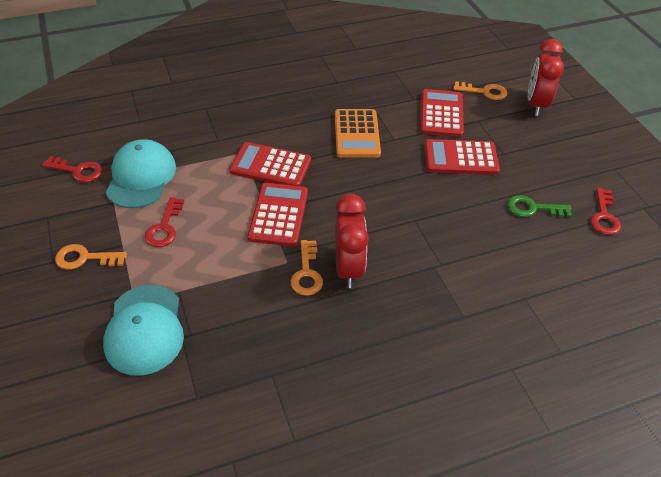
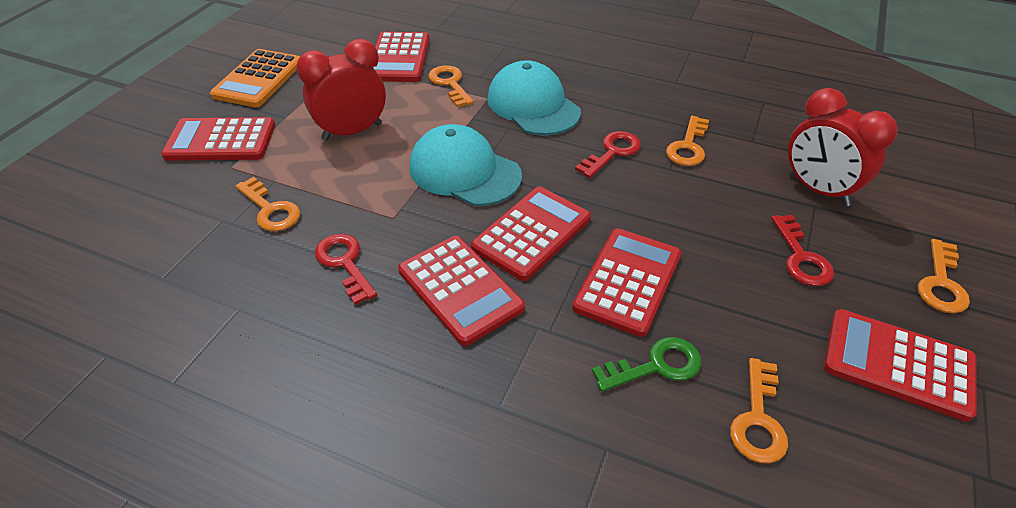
orange key: 3 -> 5
red calculator: 4 -> 6

